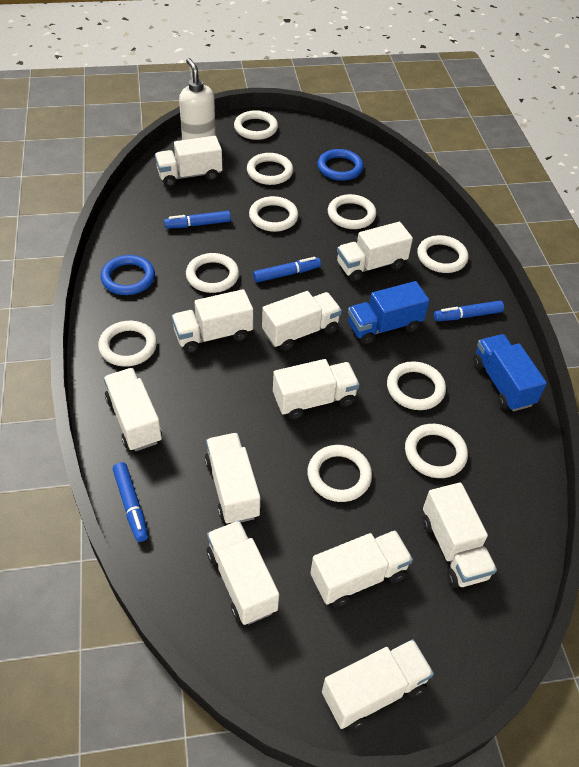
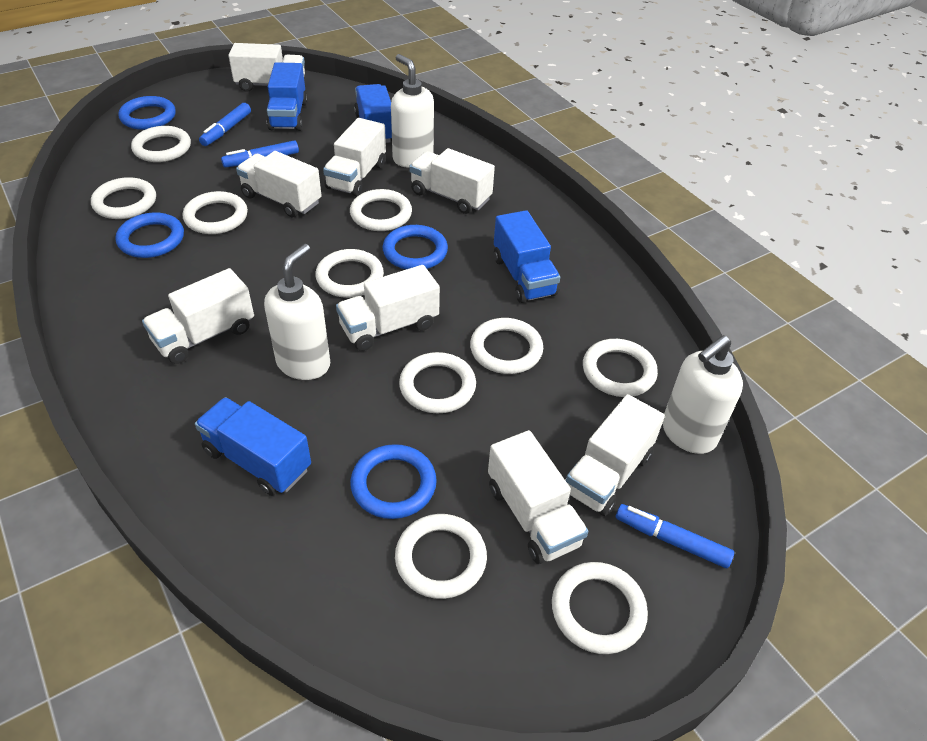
blue marker: 4 -> 3
blue ring: 2 -> 4
blue truck: 2 -> 4
white soap dispenser: 1 -> 3
white truck: 11 -> 8

